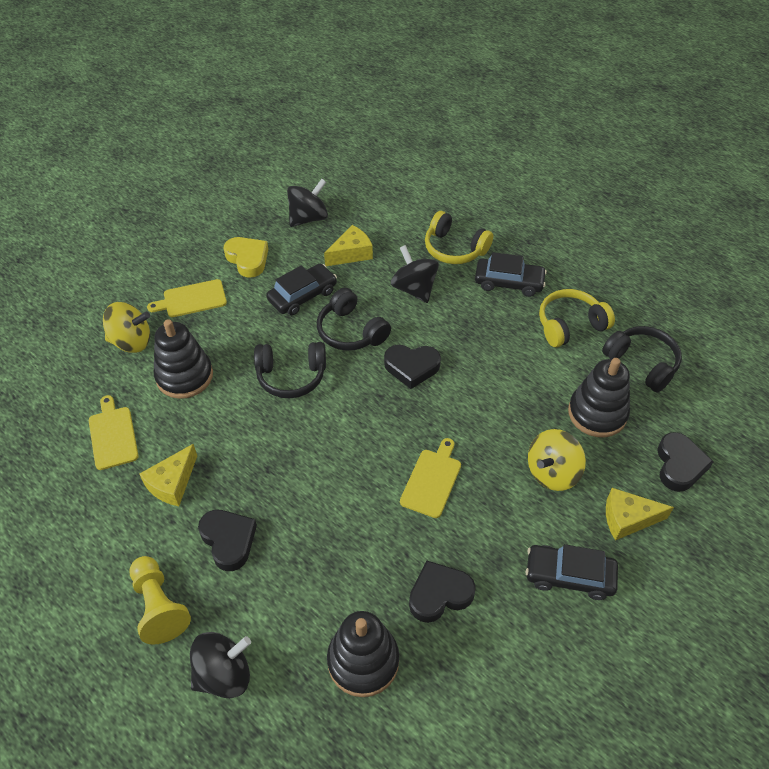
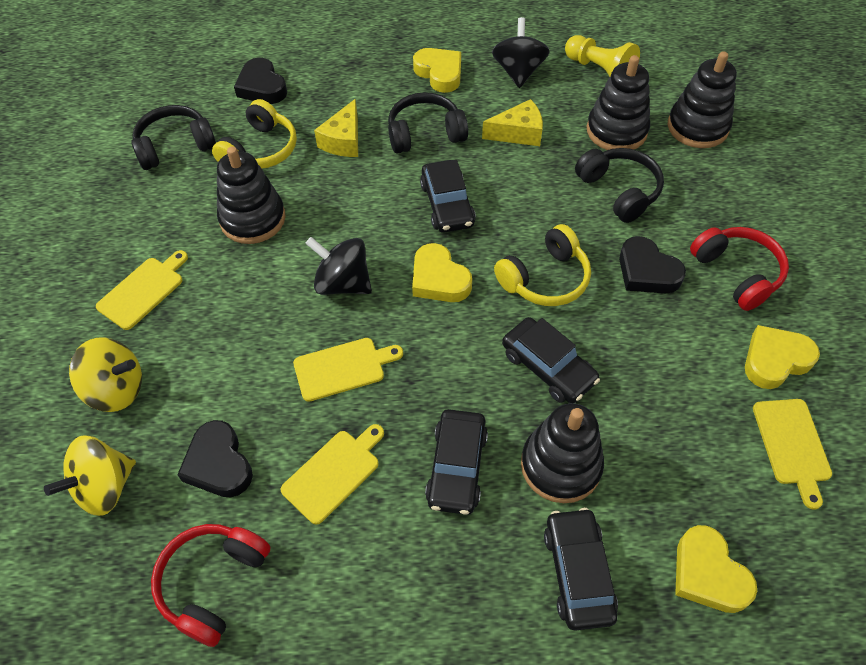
black car: 3 -> 4
black heart: 4 -> 3
black spinning top: 3 -> 2
black stacking toy: 3 -> 4
red headphones: 0 -> 2
yellow cheese: 3 -> 2
yellow cutting board: 3 -> 4
yellow heart: 1 -> 4

